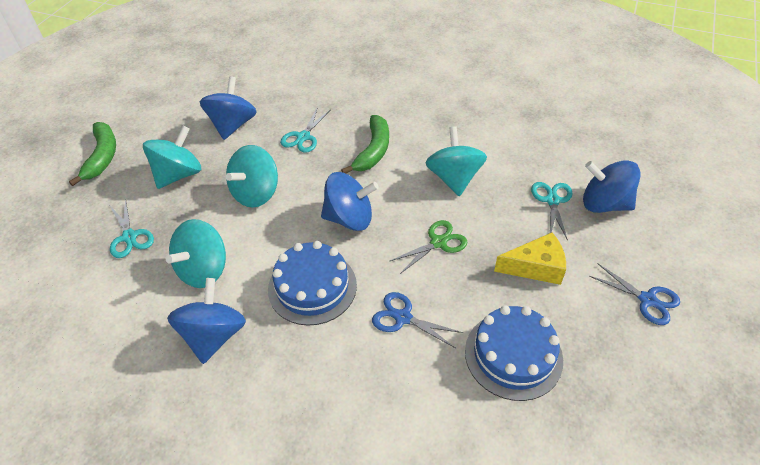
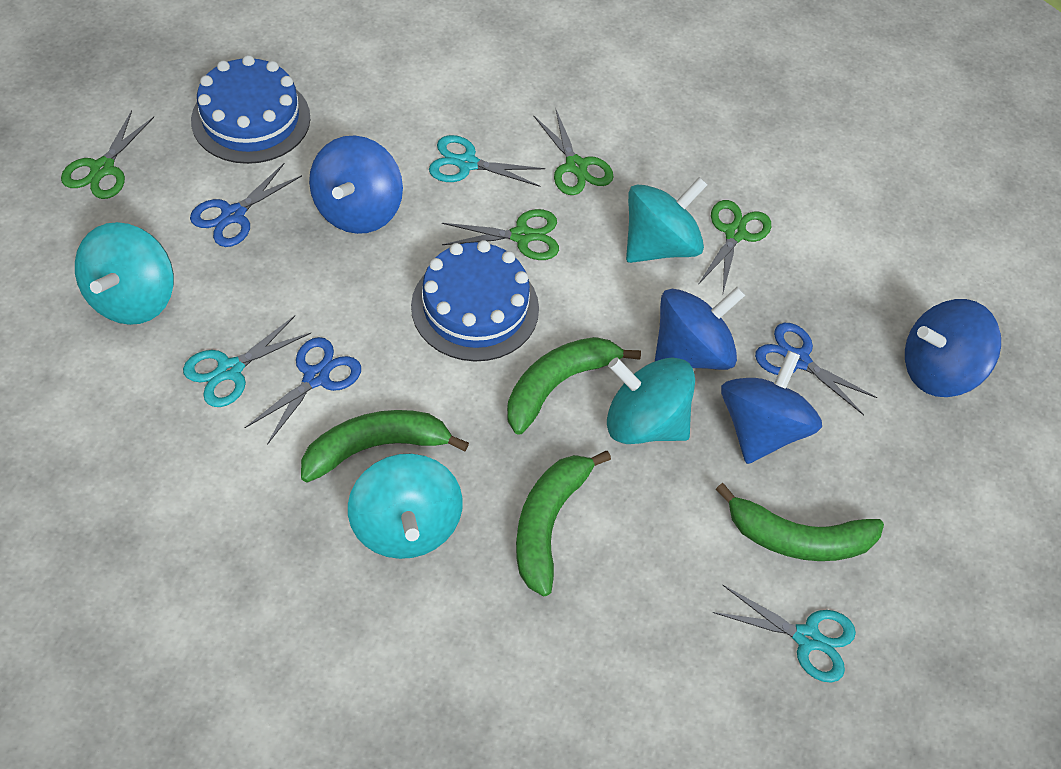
blue scissors: 2 -> 3
green banana: 2 -> 4
green scissors: 1 -> 4
yellow cheese: 1 -> 0

